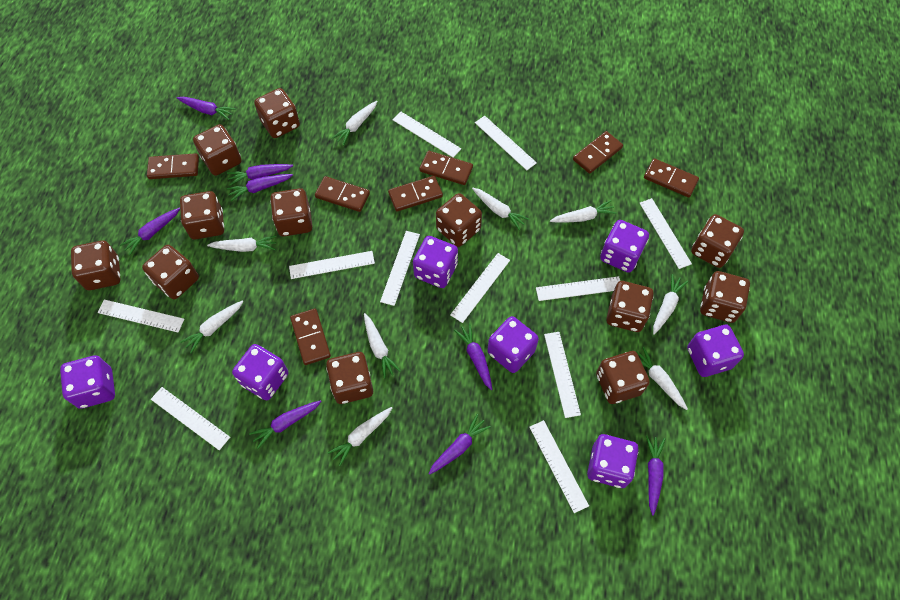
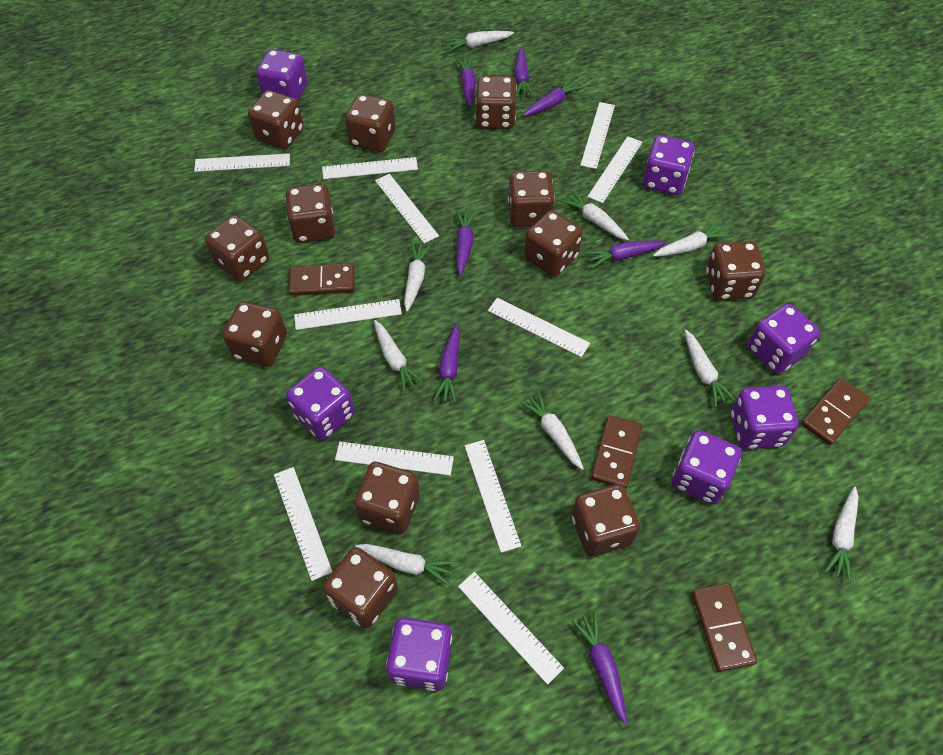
brown domino: 7 -> 4
purple carrot: 8 -> 7

